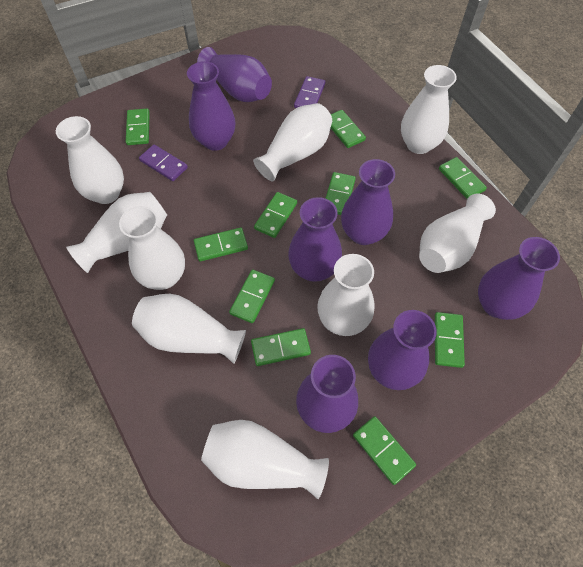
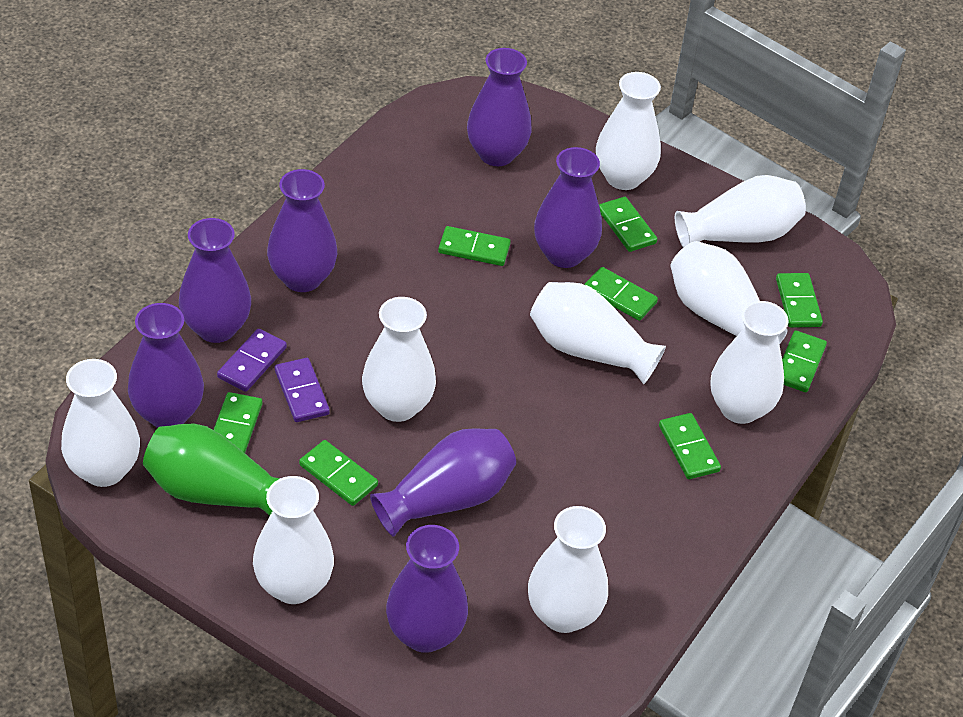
green domino: 10 -> 8
green vase: 0 -> 1

